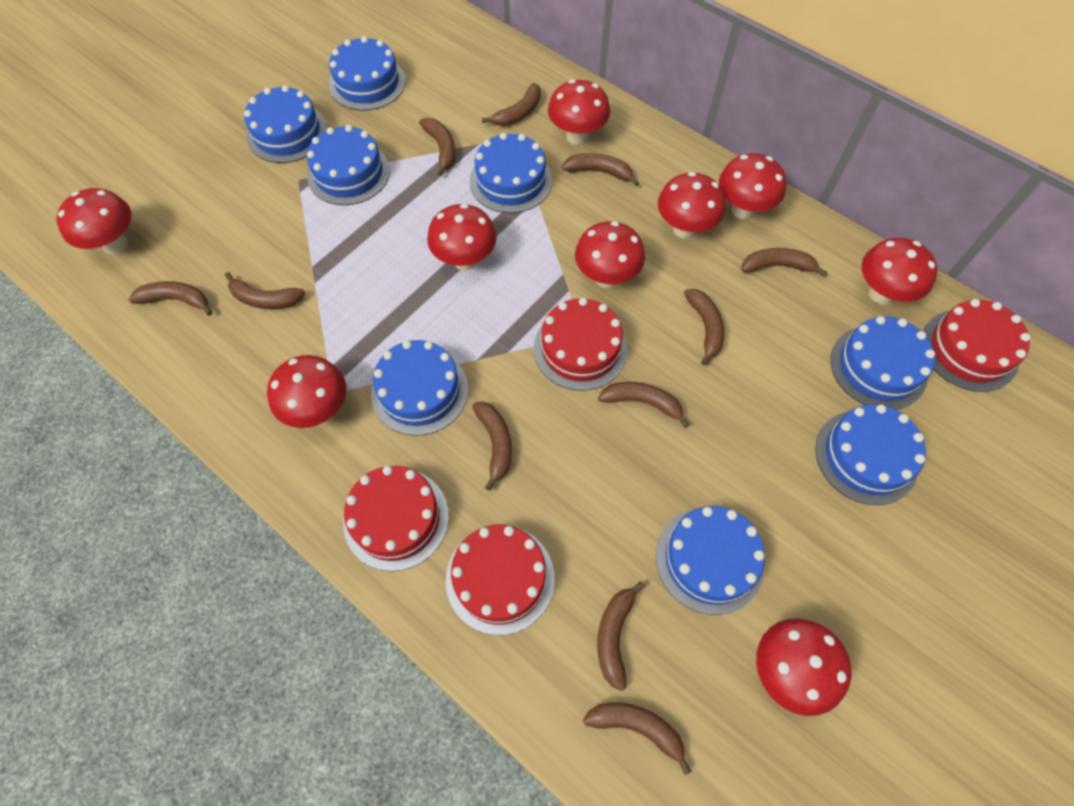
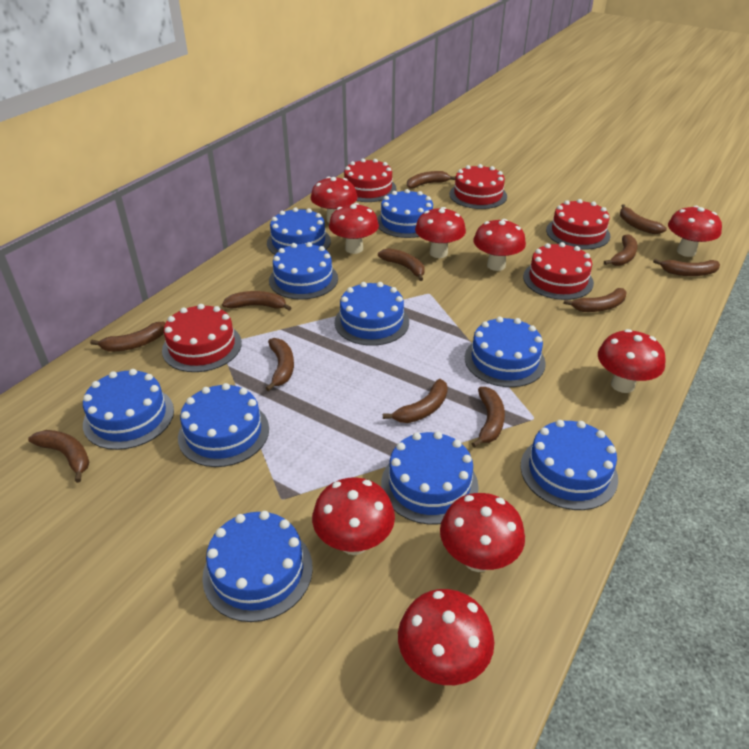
blue cake: 8 -> 10
brown banana: 11 -> 12
red cake: 4 -> 5

